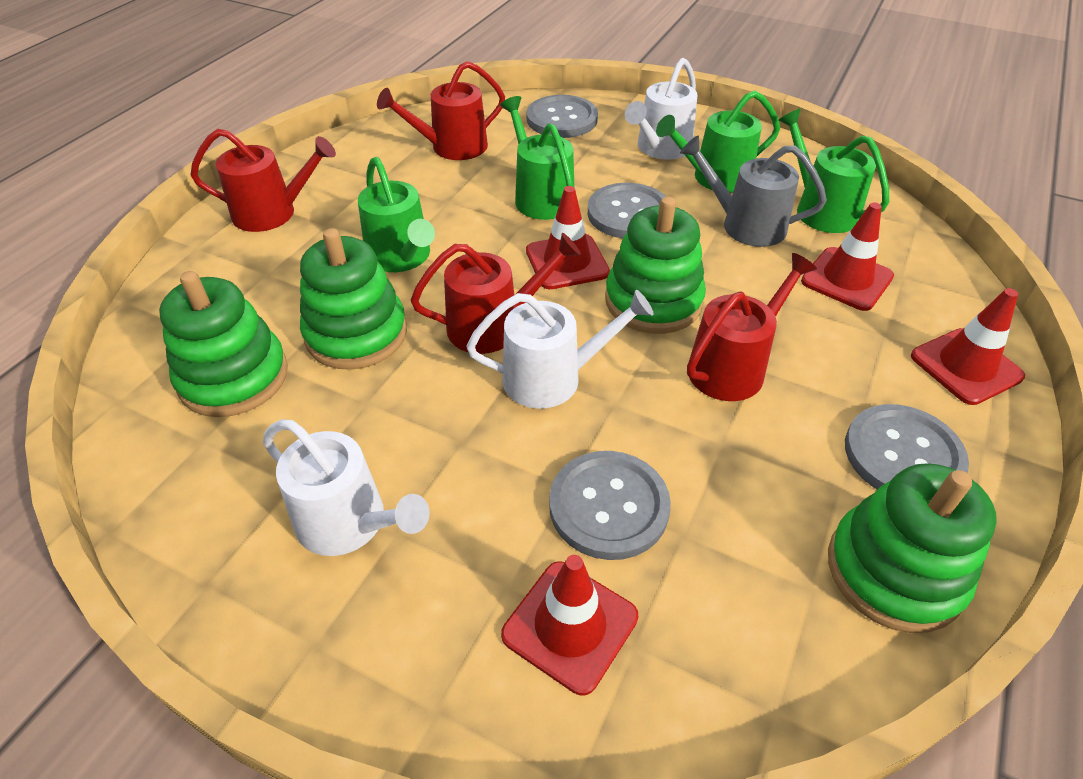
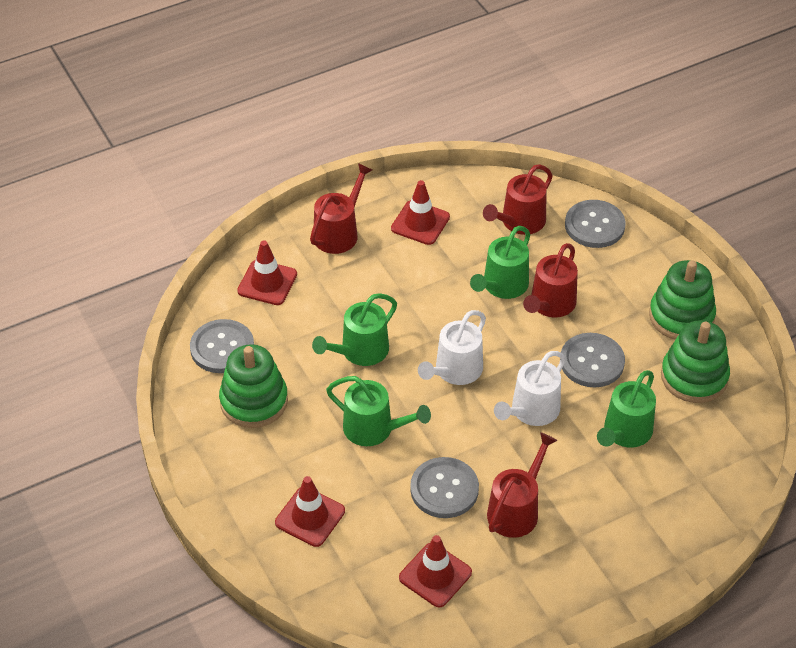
green stacking toy: 4 -> 3
grey watering can: 1 -> 0
white watering can: 3 -> 2

